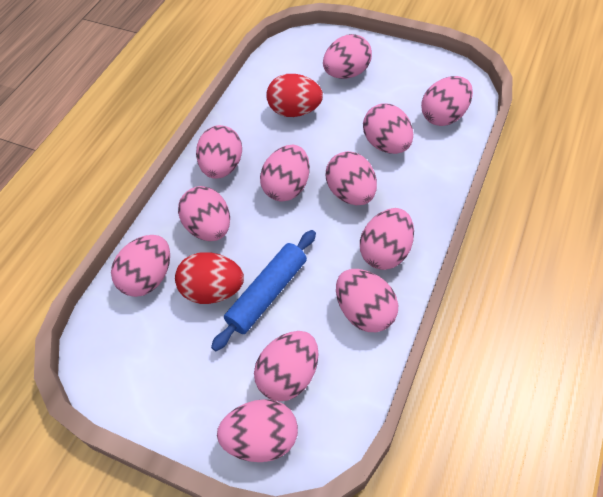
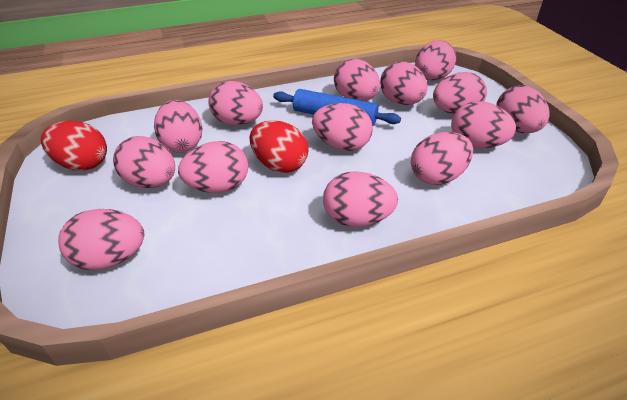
pink egg: 12 -> 14

